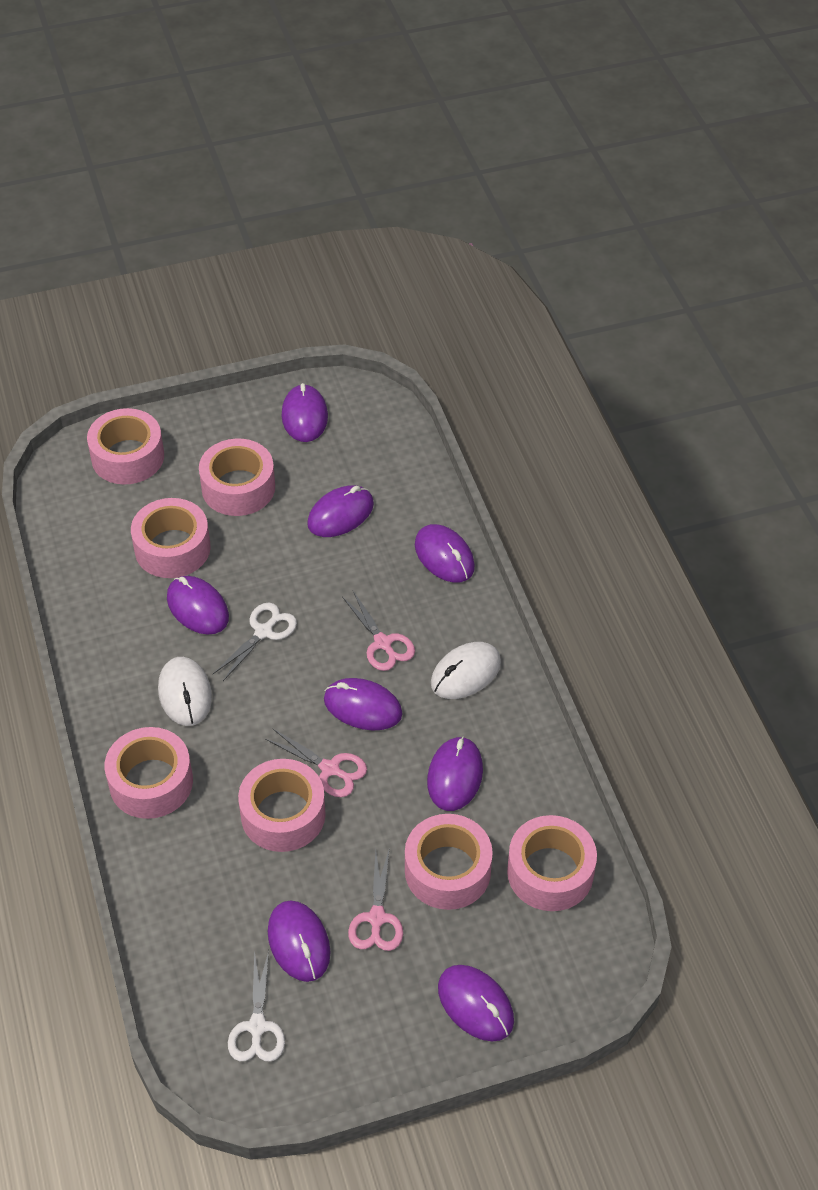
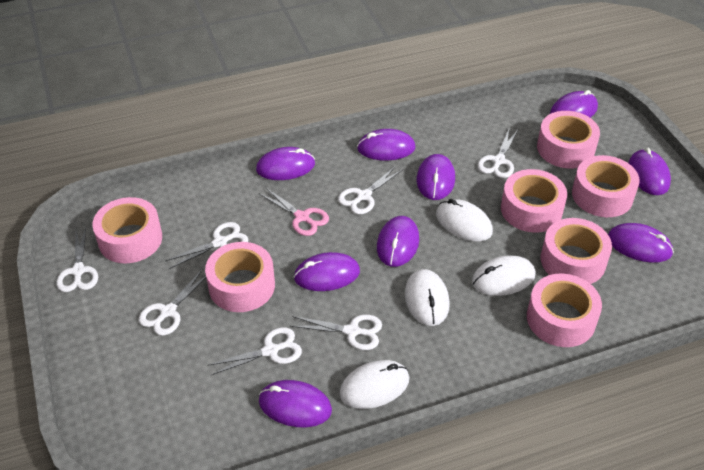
pink scissors: 3 -> 1
purple mouse: 8 -> 9
white mouse: 2 -> 4
white scissors: 2 -> 7

